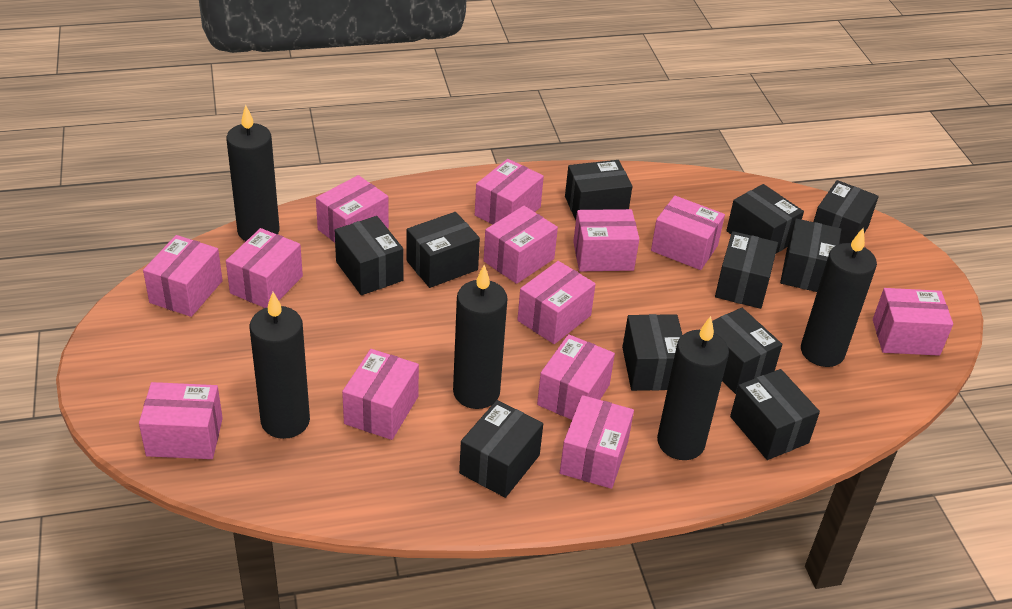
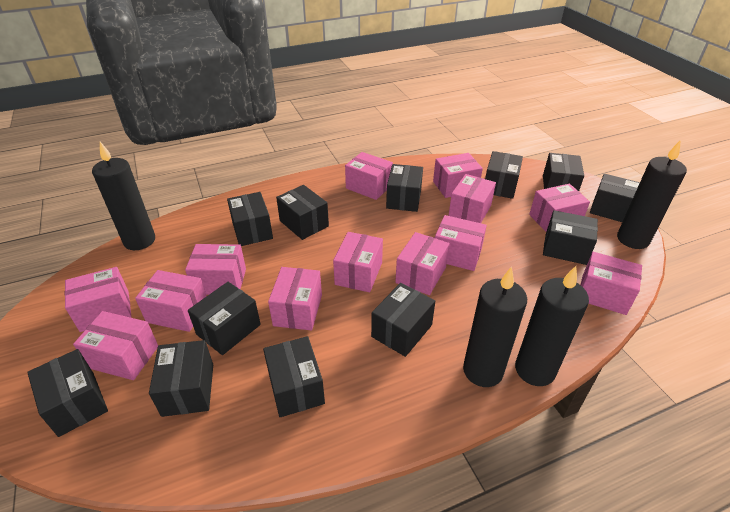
black box: 11 -> 12
black candle: 5 -> 4

